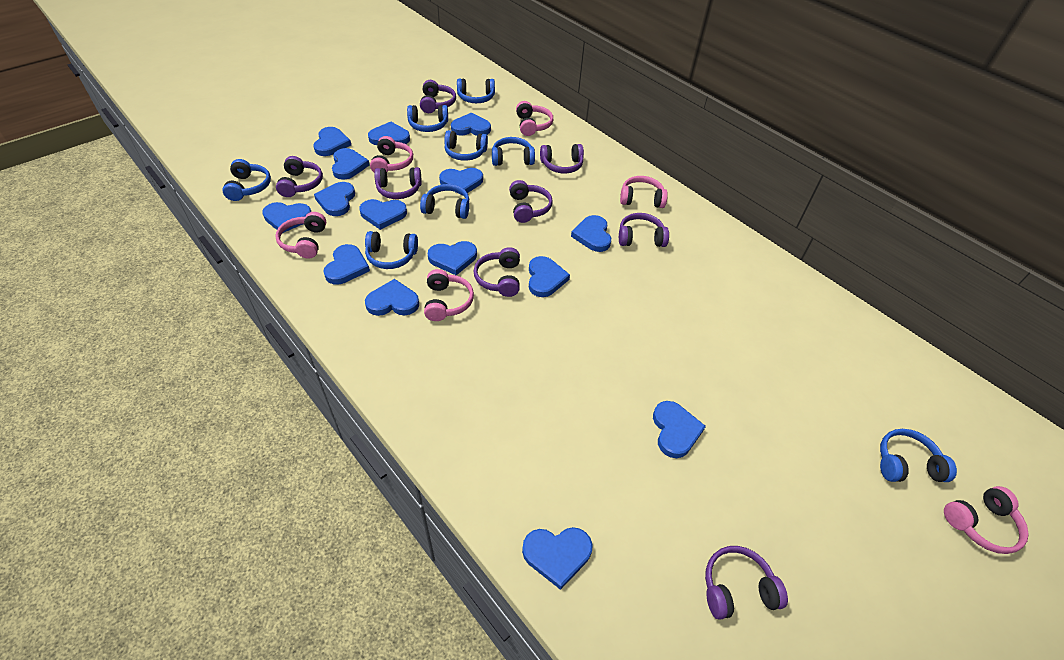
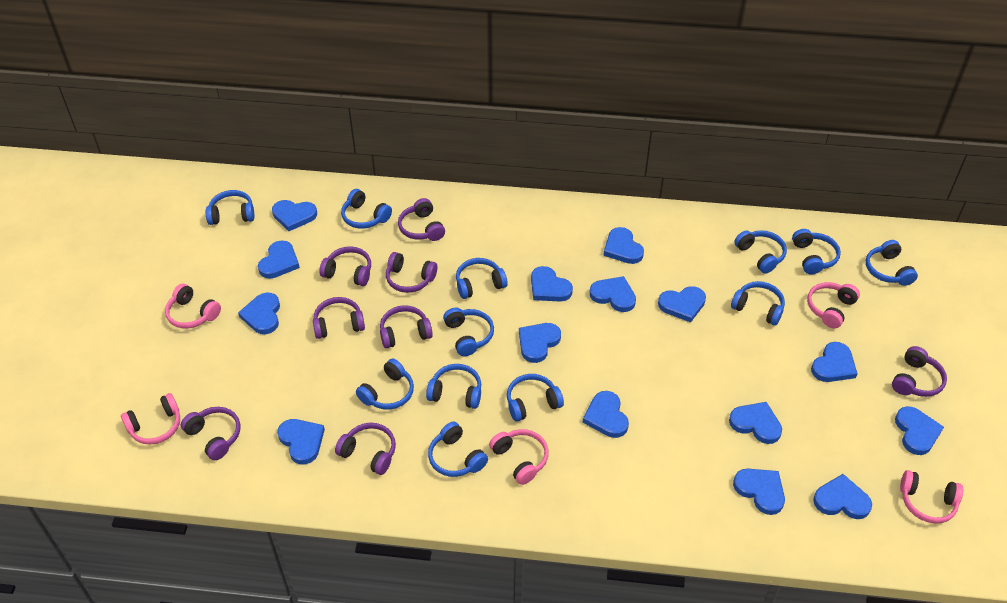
blue headphones: 8 -> 12
pink headphones: 6 -> 5

